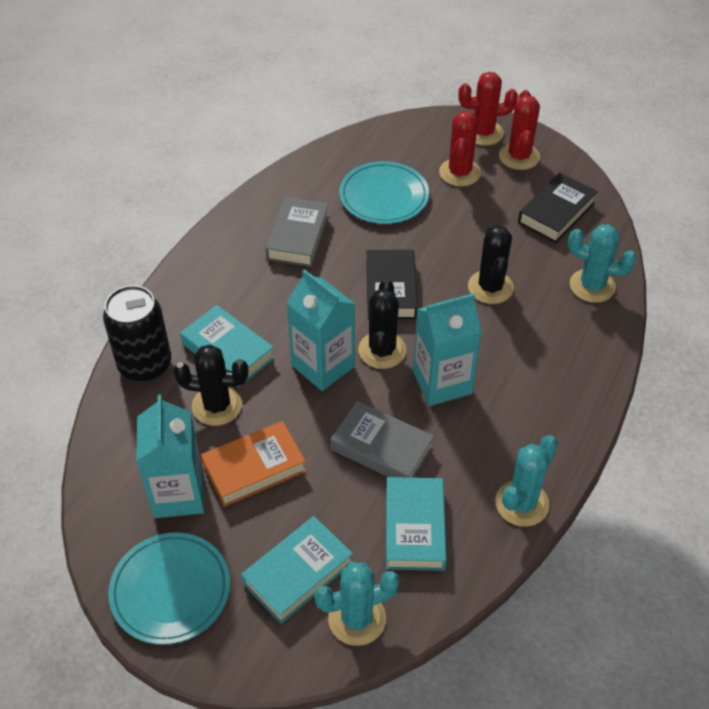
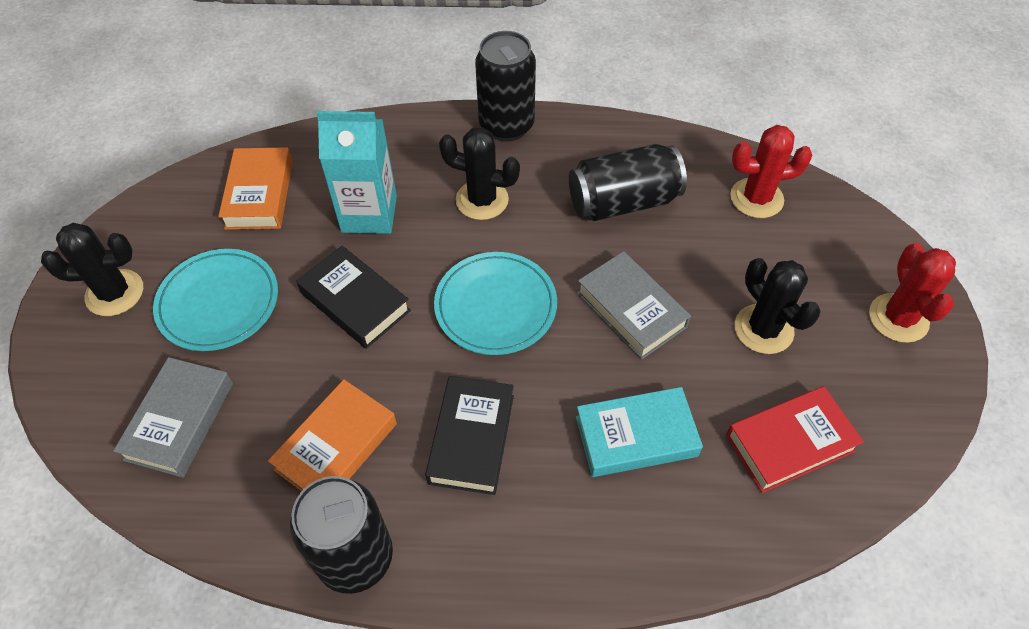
black can: 1 -> 3
orange book: 1 -> 2
red book: 0 -> 1
red cactus: 3 -> 2
turquoise book: 3 -> 1
turquoise cactus: 3 -> 0
turquoise carton: 3 -> 1

